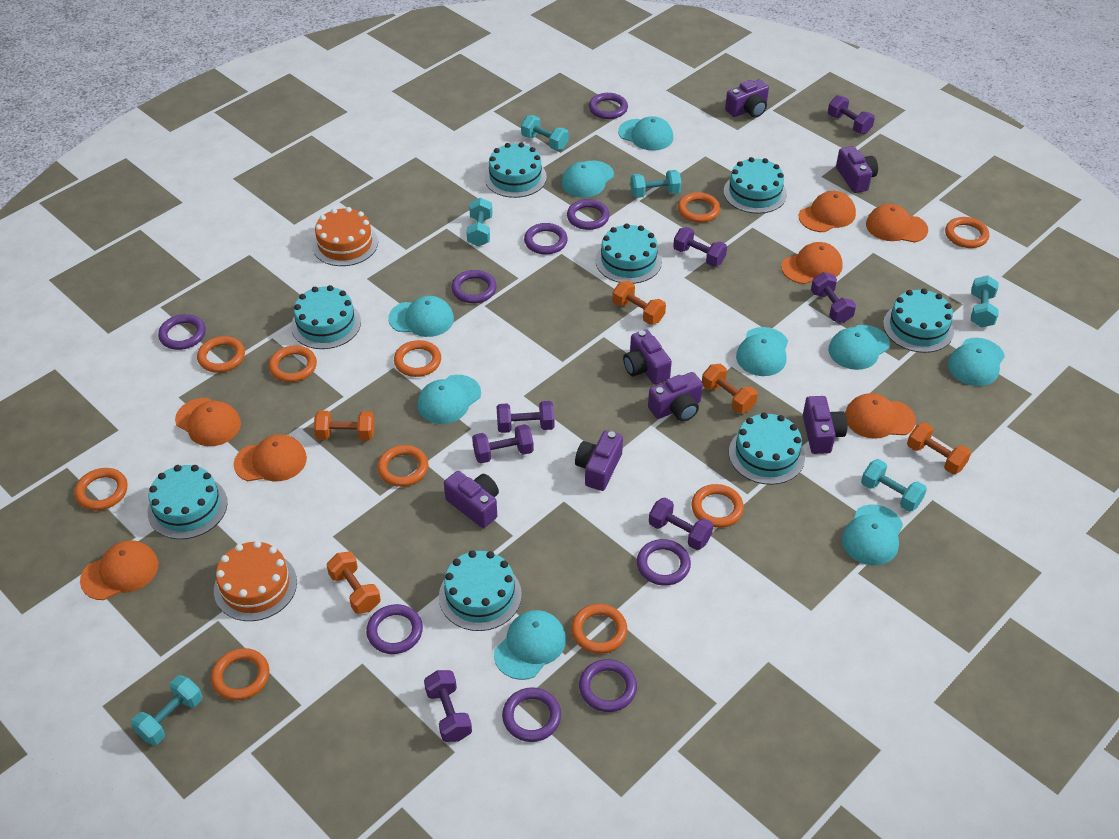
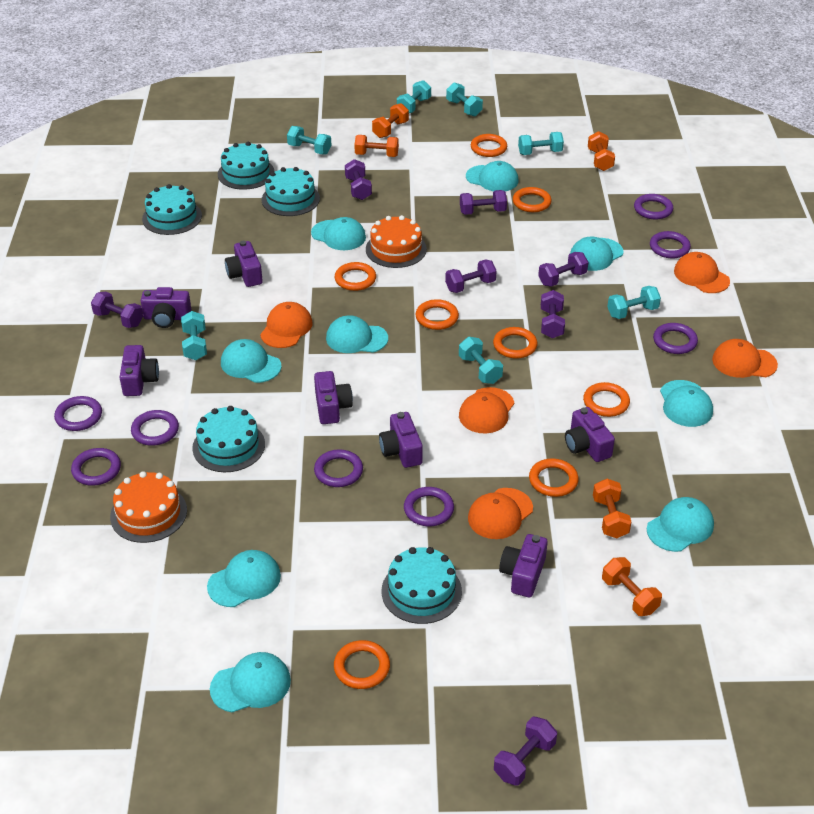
orange cap: 7 -> 5
orange ring: 10 -> 8
purple ring: 9 -> 8
turquoise cake: 8 -> 5
turquoise dumbbell: 6 -> 7

